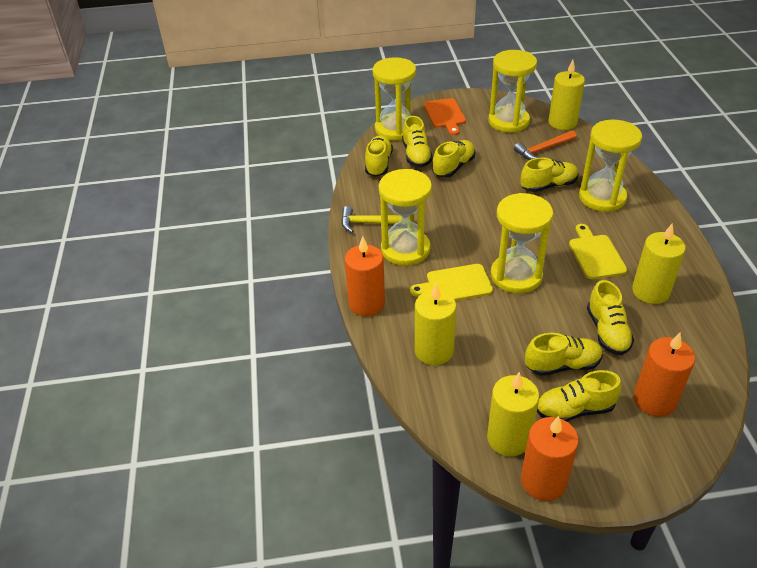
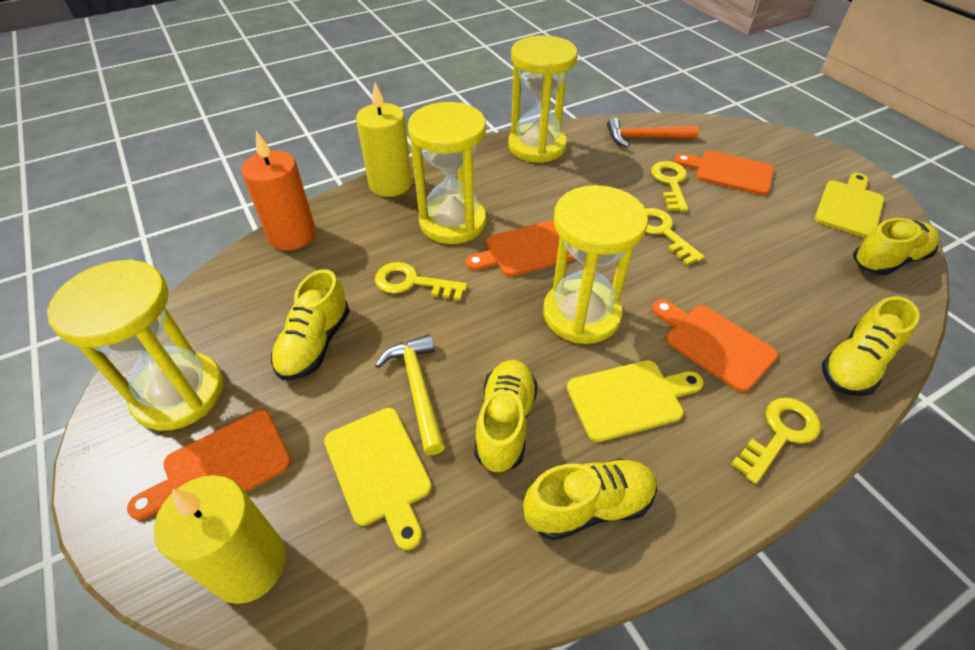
orange candle: 3 -> 1
orange cutting board: 1 -> 4
yellow candle: 4 -> 2
yellow cutting board: 2 -> 3
yellow hourglass: 5 -> 4
yellow key: 0 -> 4
yellow shoe: 7 -> 5

